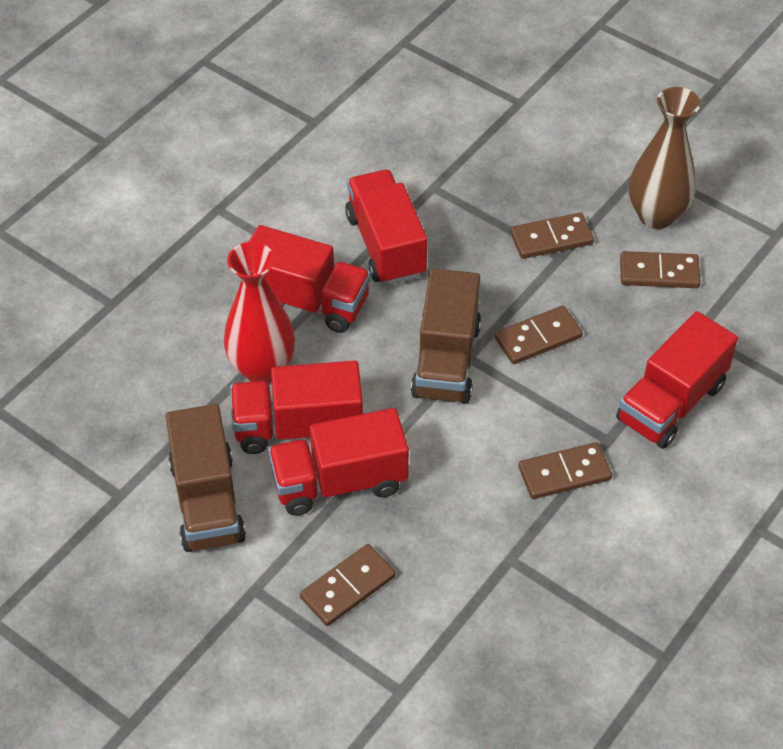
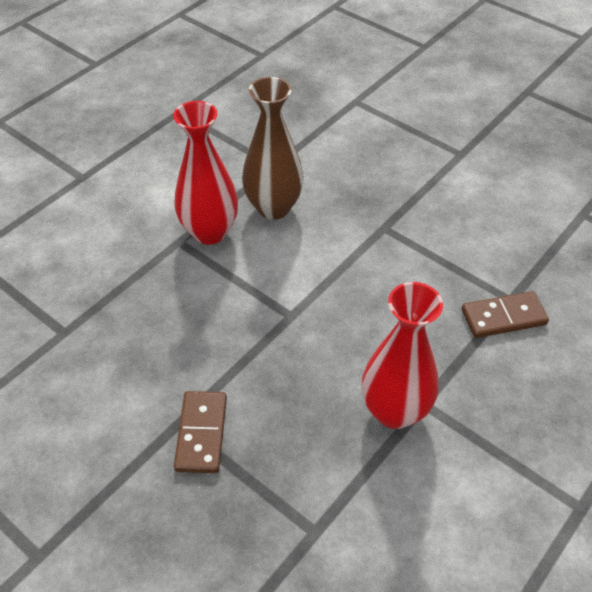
brown domino: 5 -> 2
brown truck: 2 -> 0
red truck: 5 -> 0
red vase: 1 -> 2

